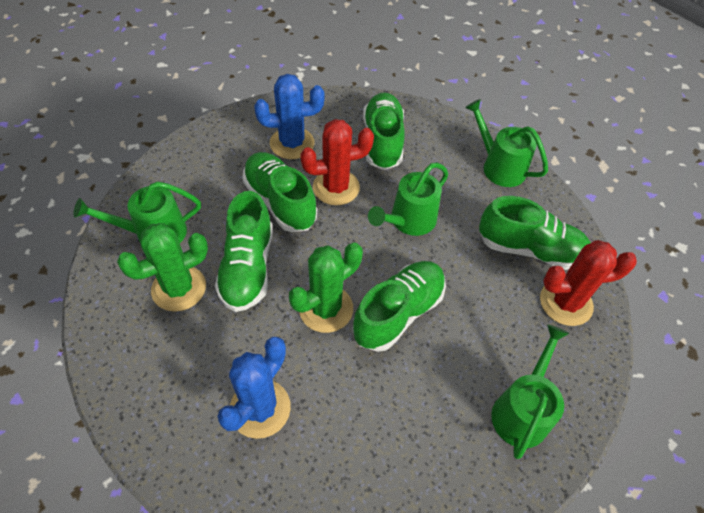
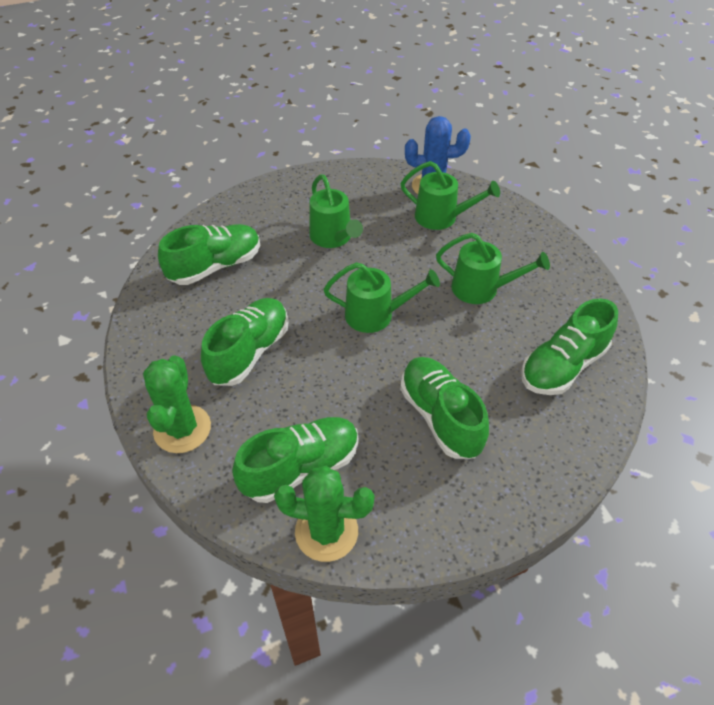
blue cactus: 2 -> 1
red cactus: 2 -> 0

